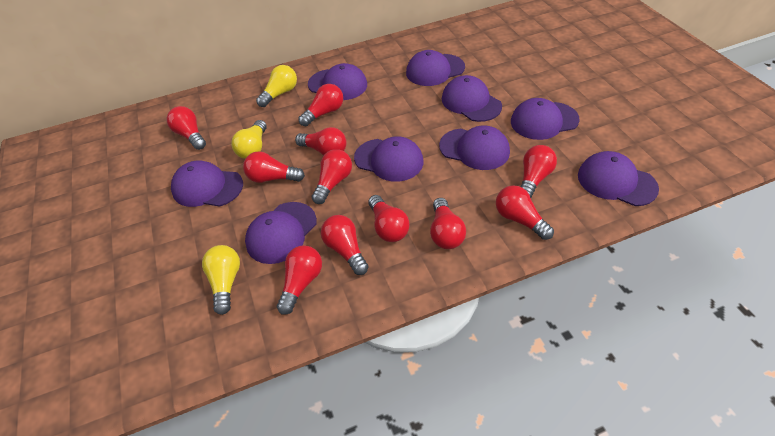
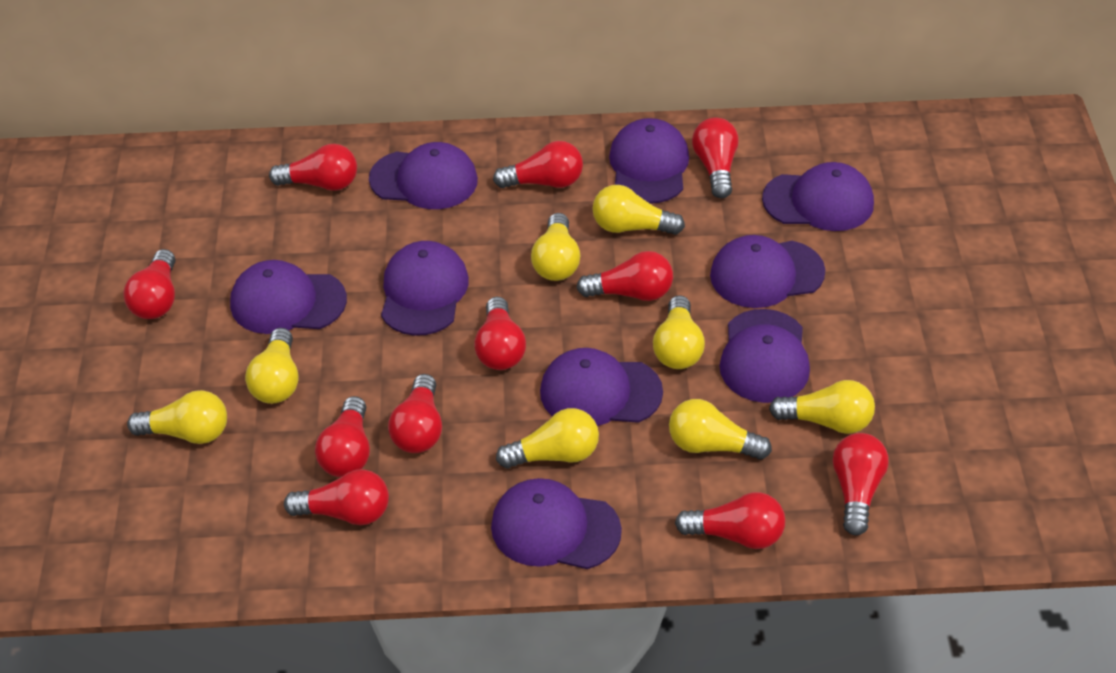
yellow light bulb: 3 -> 8

